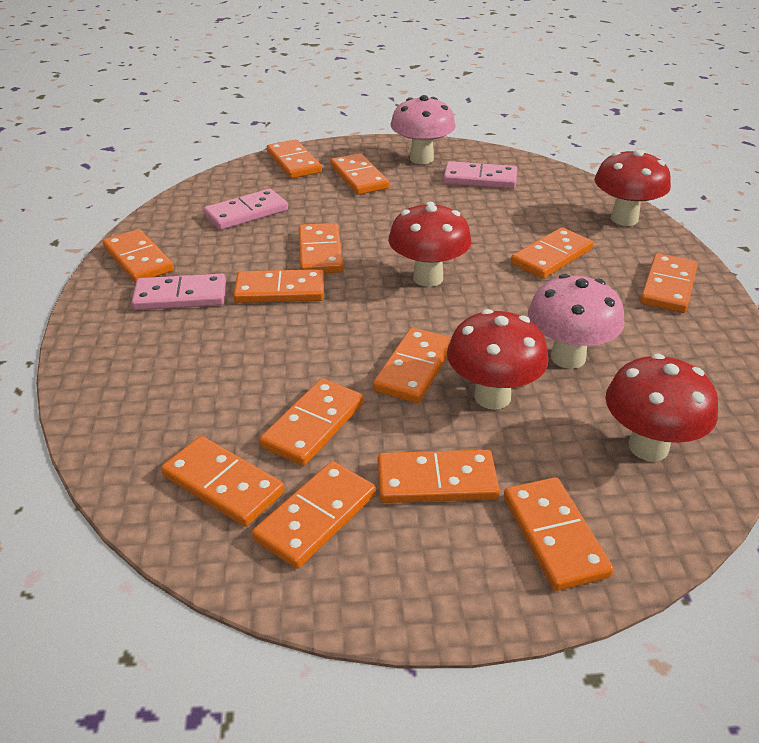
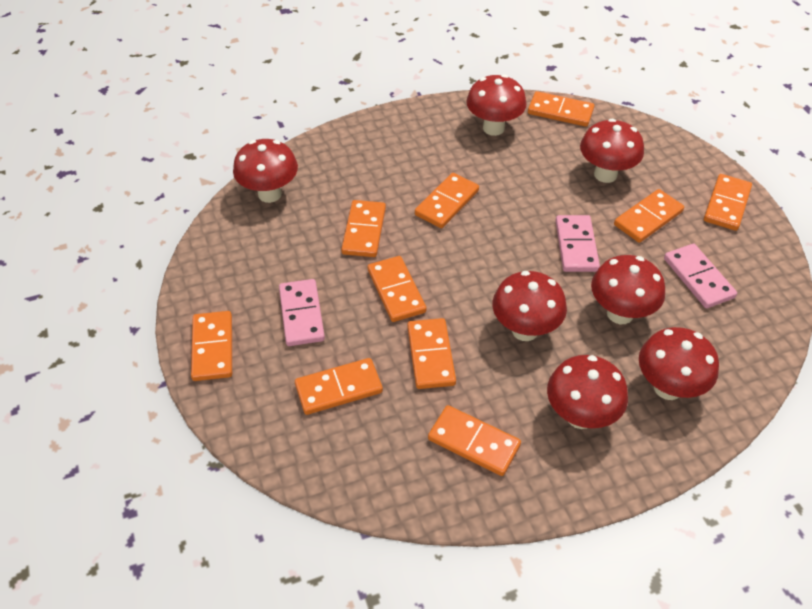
orange domino: 13 -> 10
pink mushroom: 2 -> 0
red mushroom: 4 -> 7

